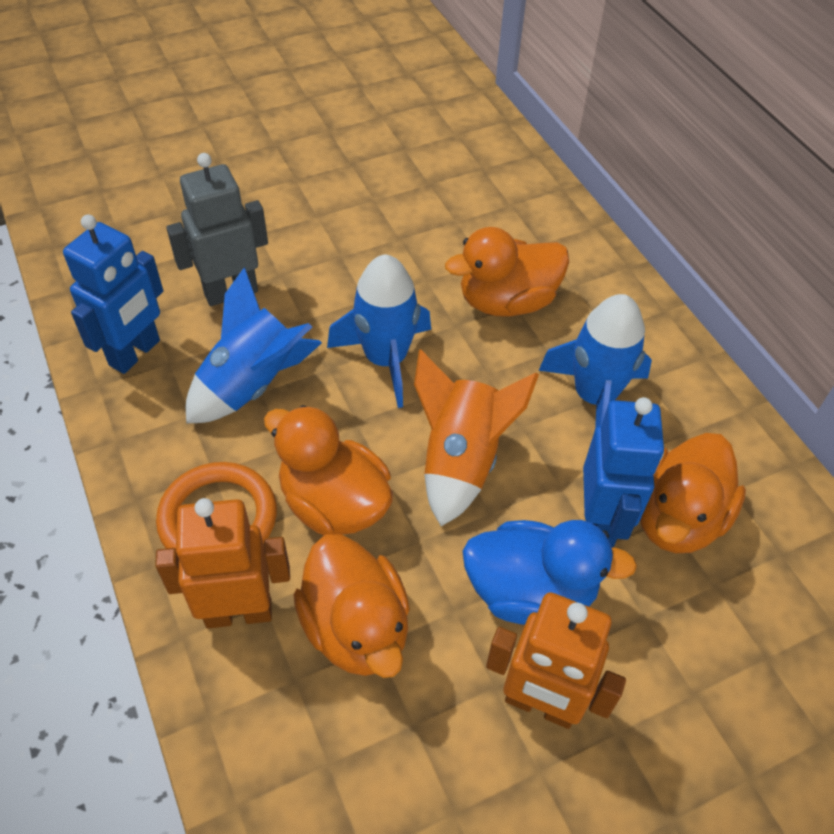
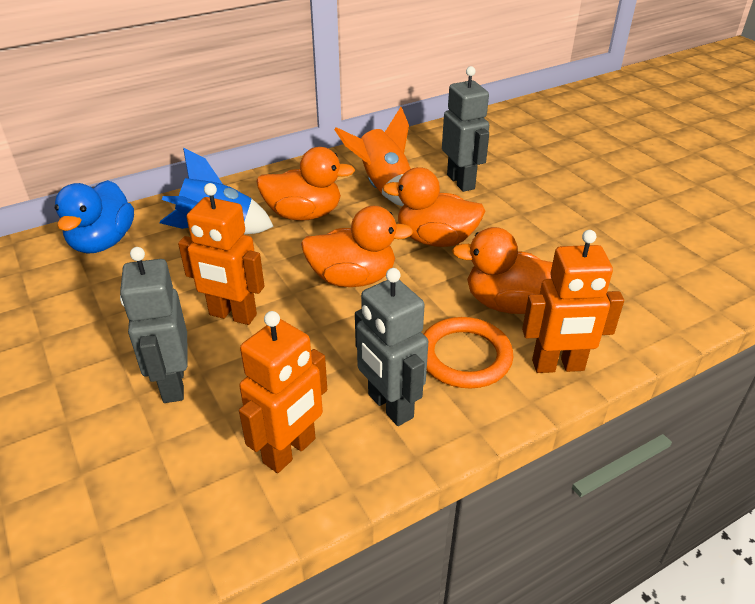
blue robot: 2 -> 0
blue rocket: 3 -> 1
grey robot: 1 -> 3
orange robot: 2 -> 3

